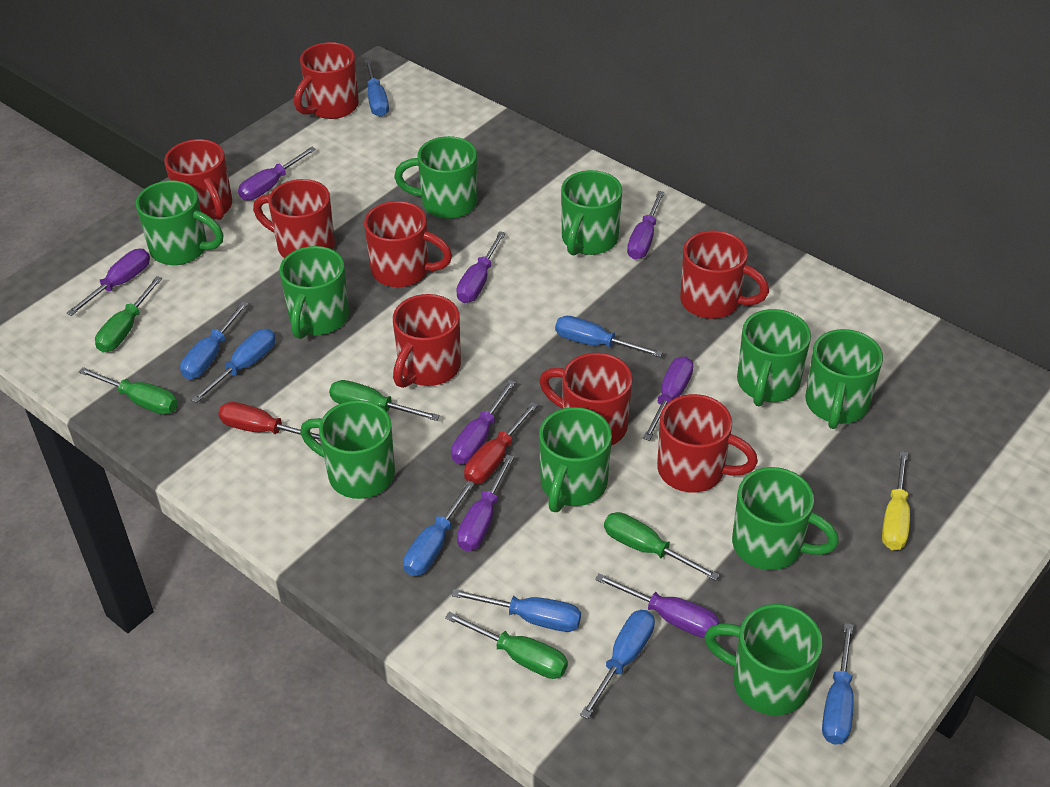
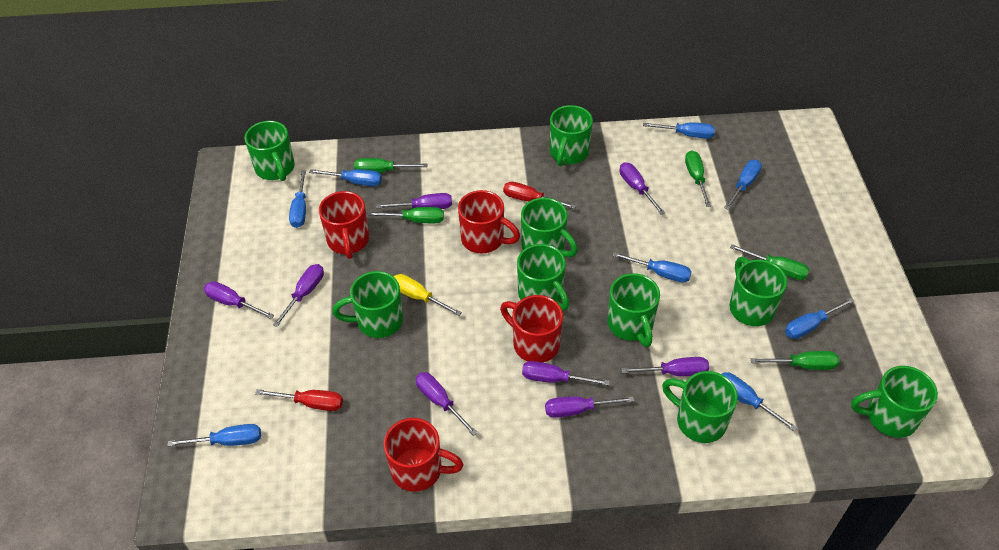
green mug: 10 -> 9
red mug: 8 -> 4

